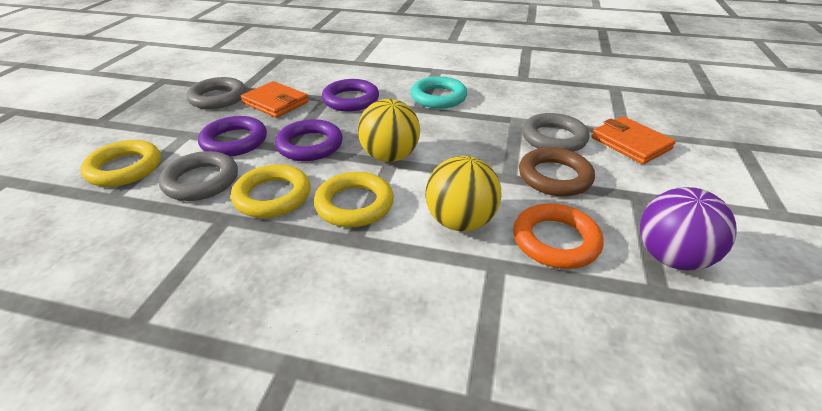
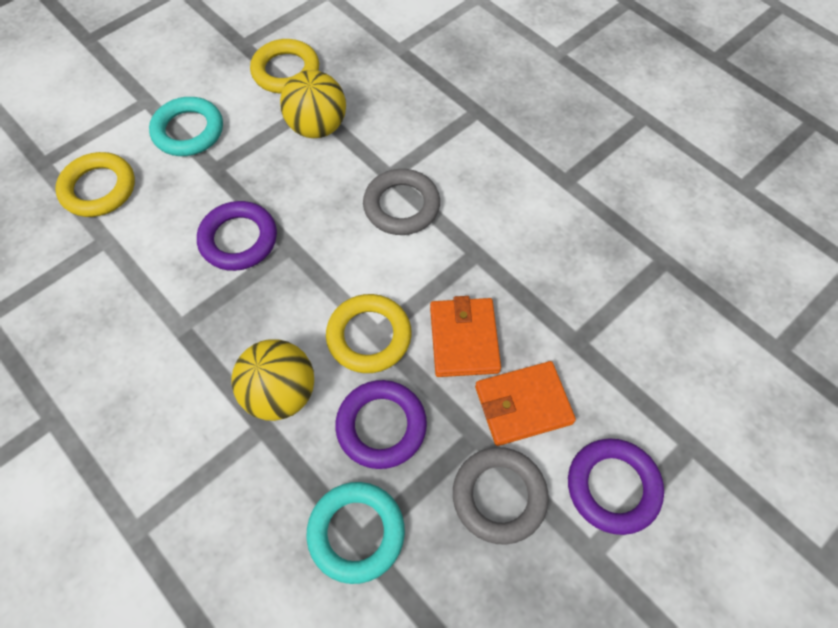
brown ring: 1 -> 0
grey ring: 3 -> 2
orange ring: 1 -> 0
purple ball: 1 -> 0
turquoise ring: 1 -> 2

